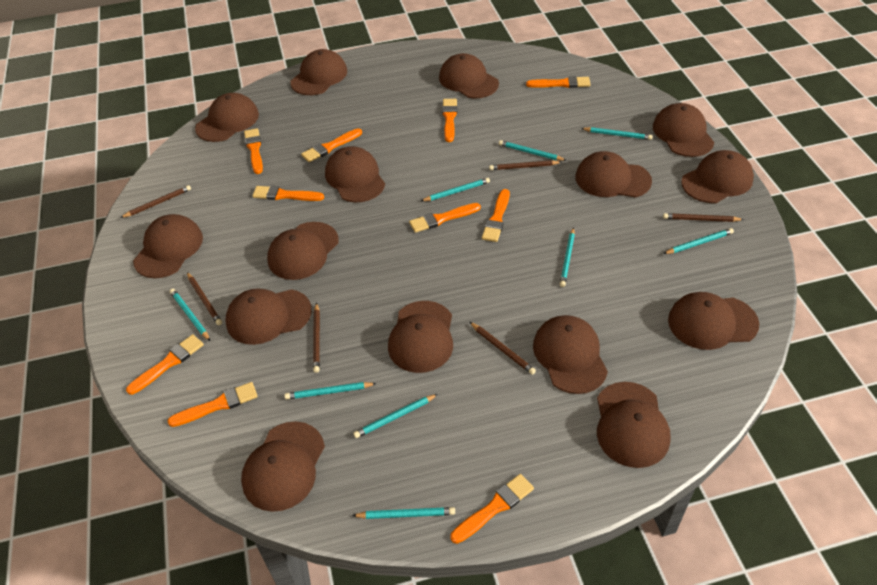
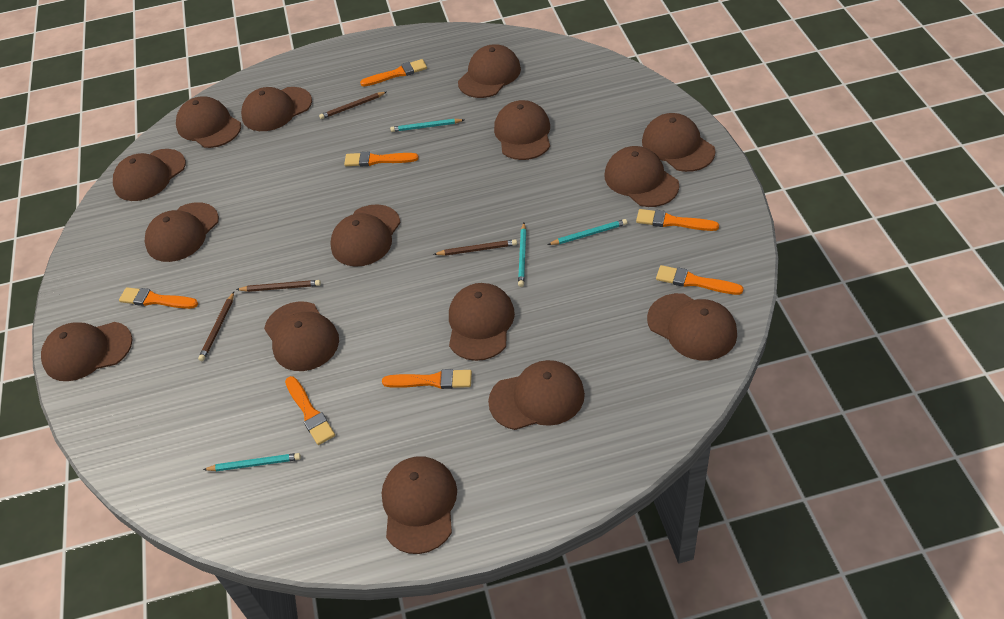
brown pencil: 6 -> 4
orange brush: 10 -> 7
turquoise pencil: 9 -> 4

